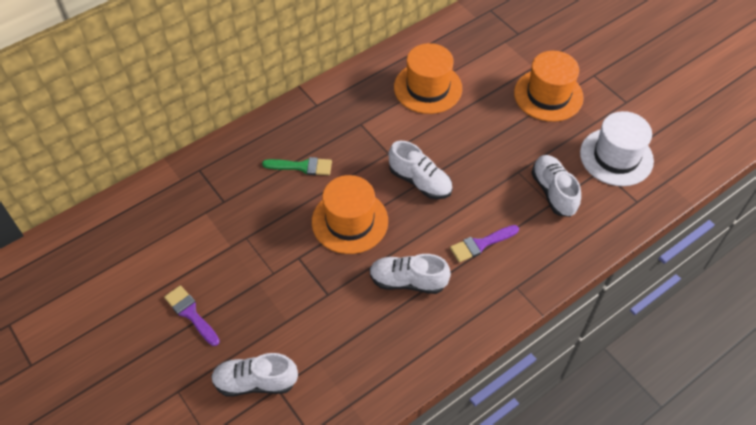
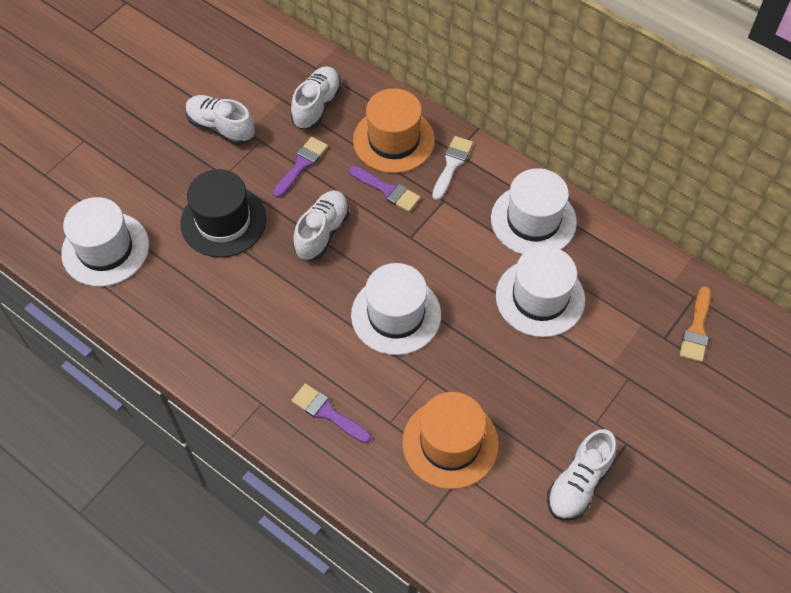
black hat: 0 -> 1
green brush: 1 -> 0
orange brush: 0 -> 1
orange hat: 3 -> 2
purple brush: 2 -> 3
white brush: 0 -> 1
white hat: 1 -> 4

